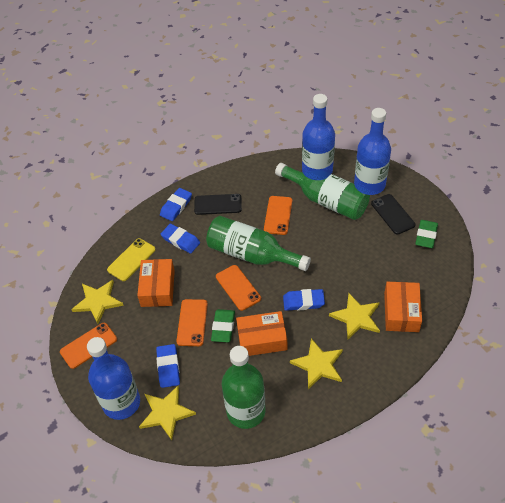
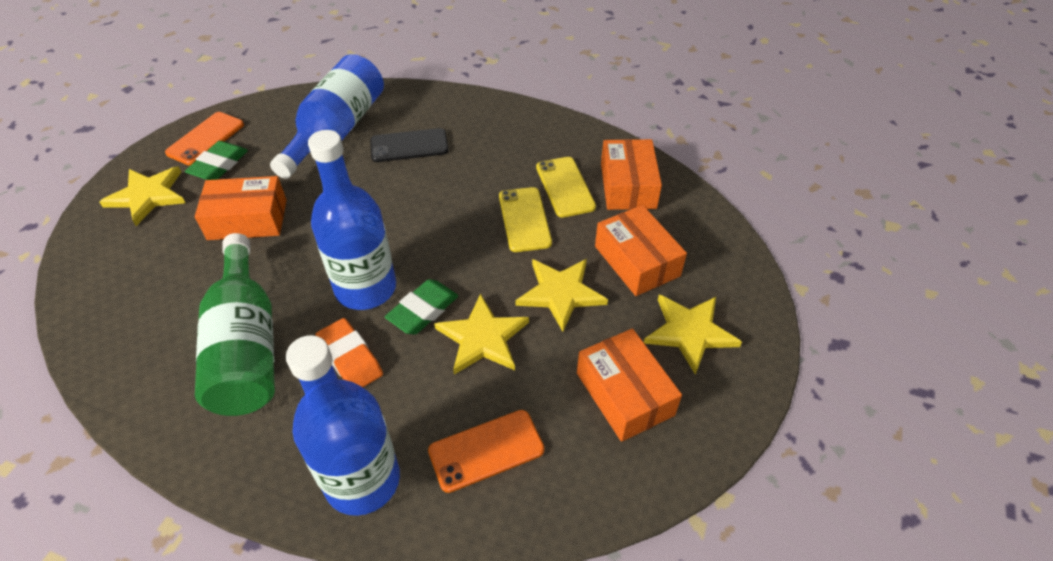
black phone: 2 -> 1
blue eraser: 4 -> 0
green bottle: 3 -> 1
orange box: 3 -> 4
orange eraser: 0 -> 1
orange phone: 4 -> 2
yellow phone: 1 -> 2

